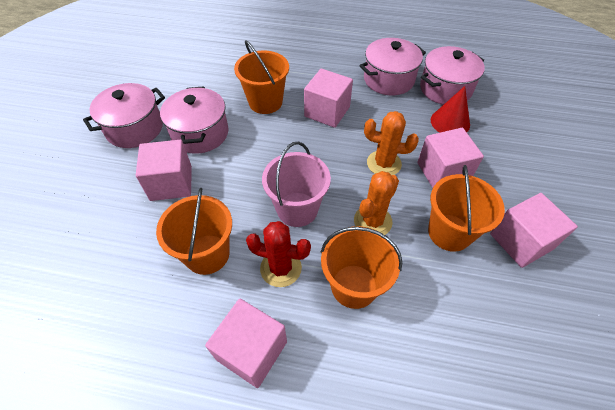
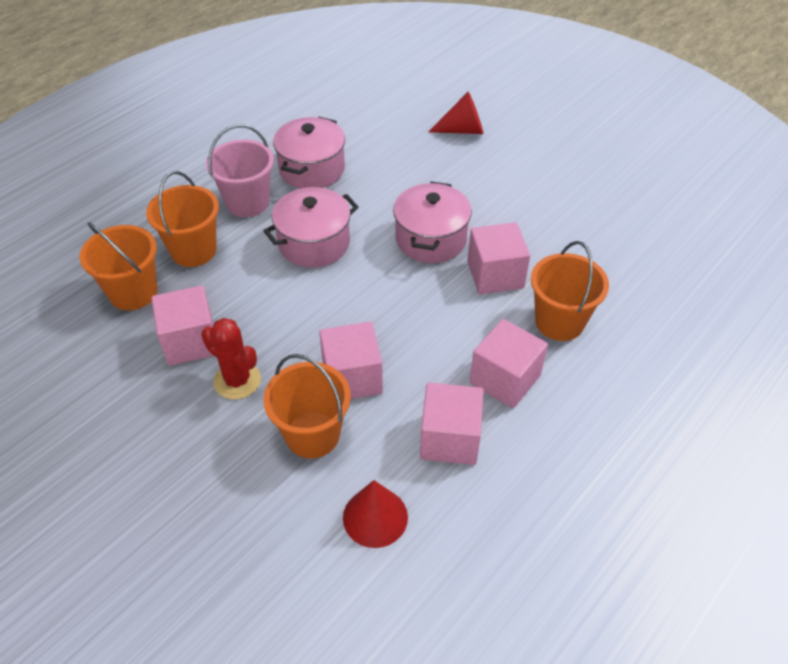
orange cactus: 2 -> 0
pink pot: 4 -> 3
red cone: 1 -> 2

